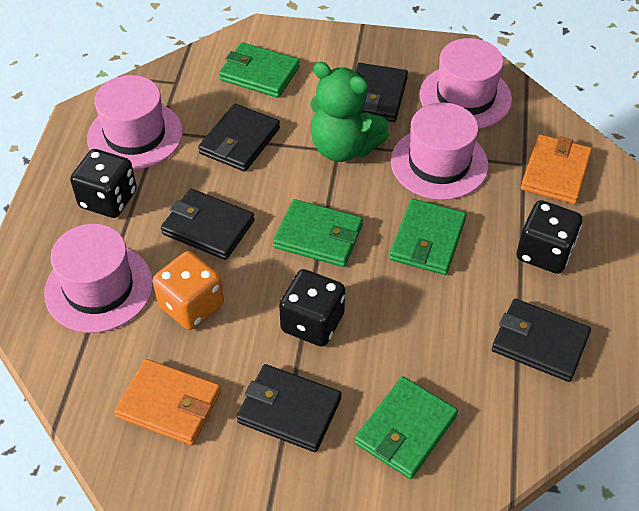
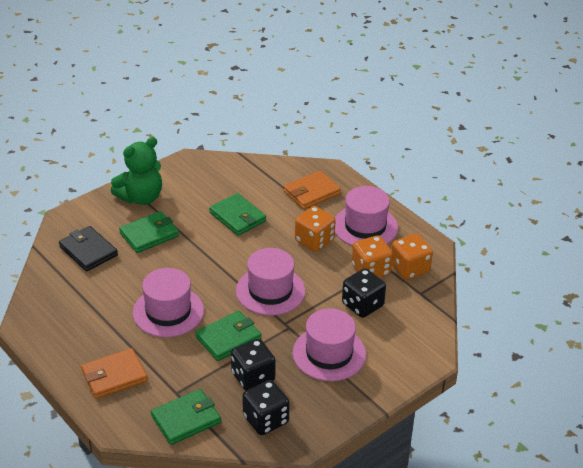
black wallet: 5 -> 1
orange dice: 1 -> 3

